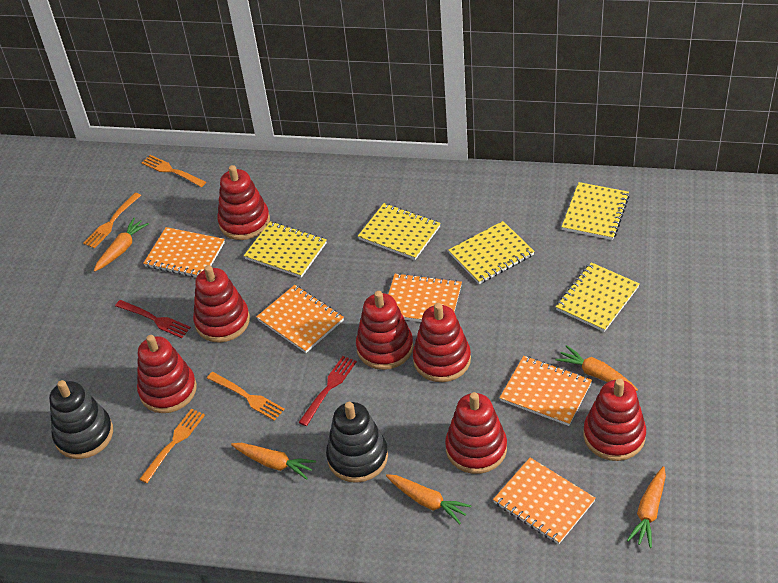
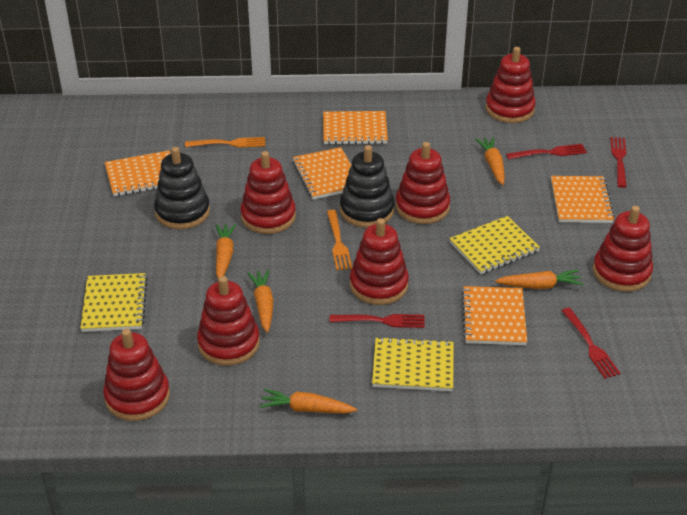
orange fork: 4 -> 2
red fork: 2 -> 4
yellow notebook: 5 -> 3

